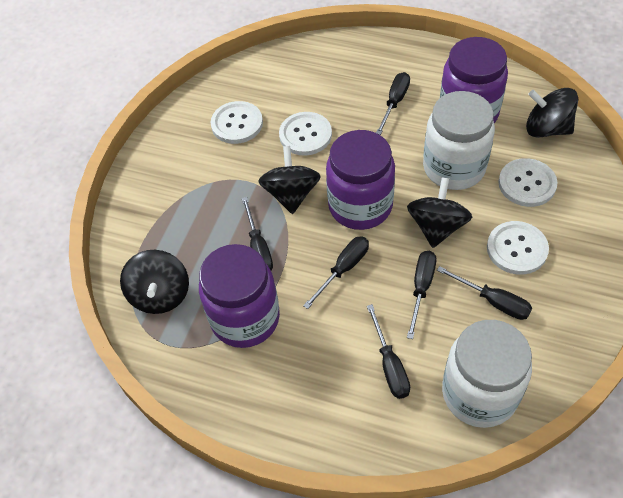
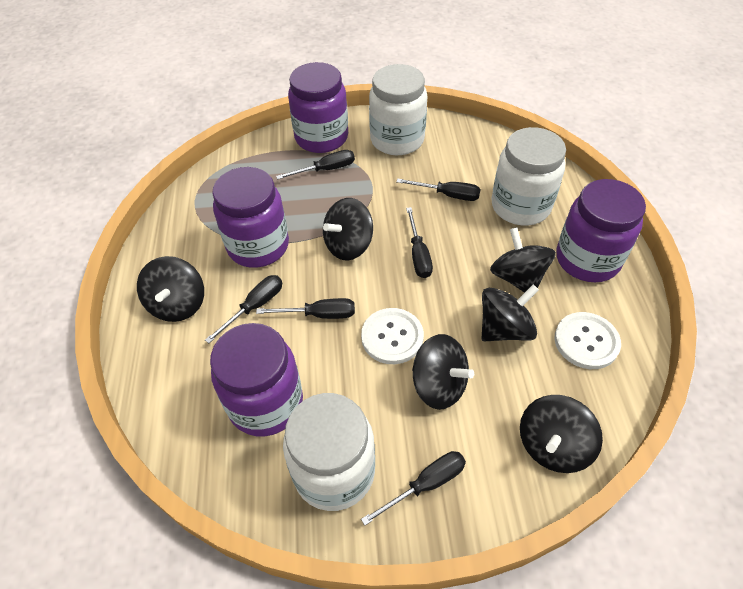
black spinning top: 4 -> 6
purple jar: 3 -> 4
white button: 4 -> 2
white jar: 2 -> 3

